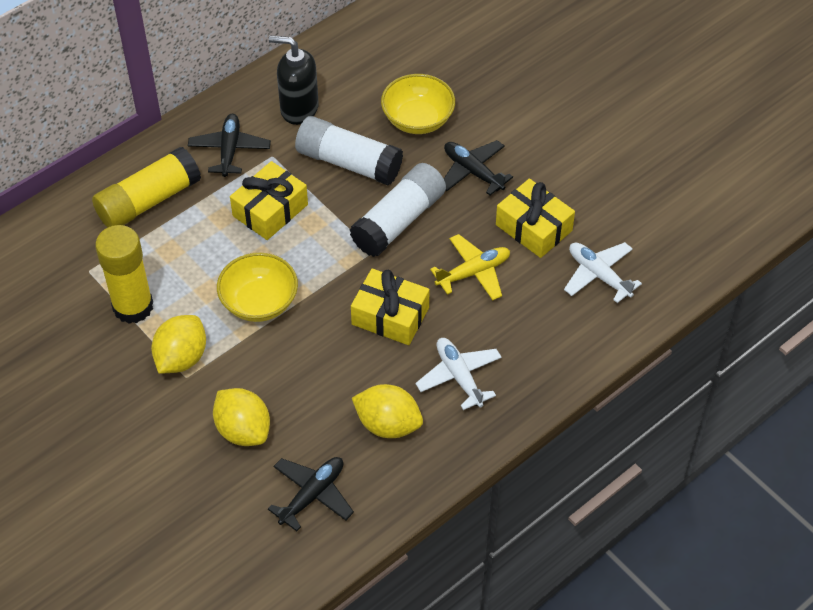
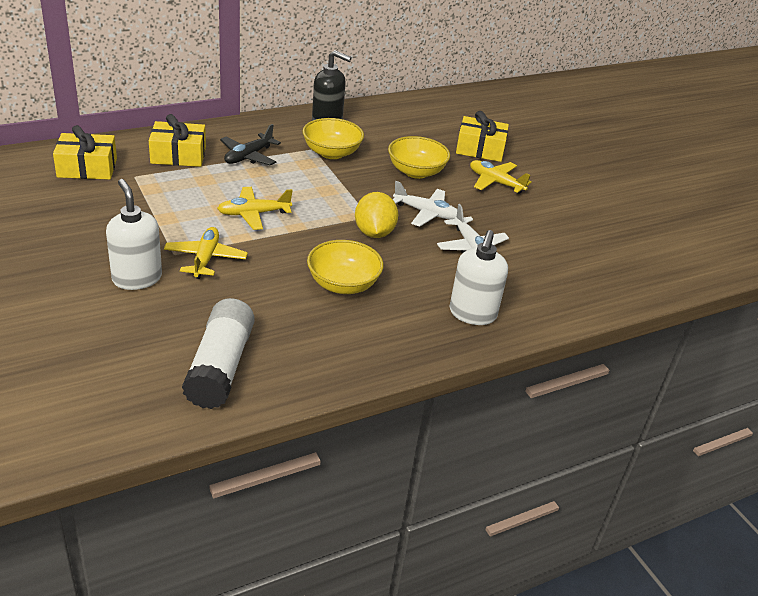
black plane: 3 -> 1
white glue stick: 2 -> 1
white soap dispenser: 0 -> 2
yellow bowl: 2 -> 3
yellow glue stick: 2 -> 0
yellow lemon: 3 -> 1
yellow plane: 1 -> 3

